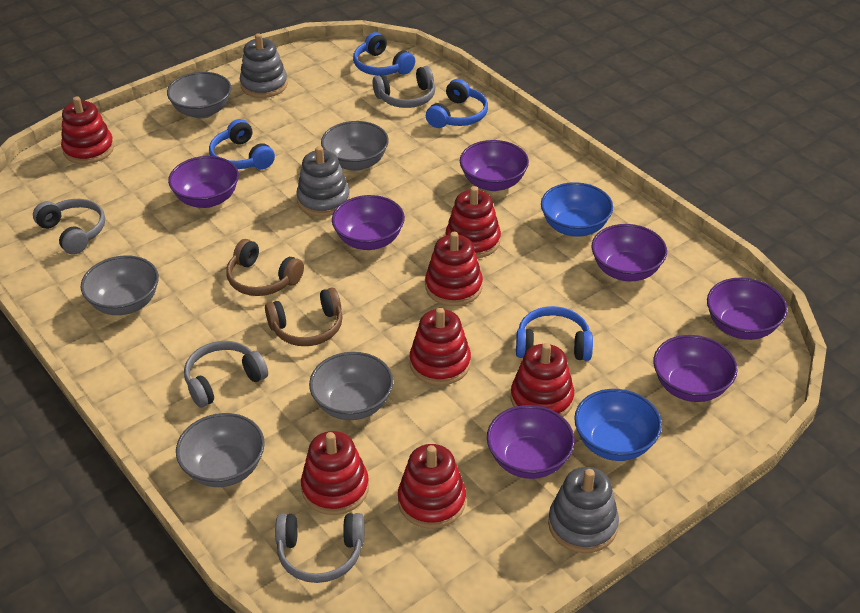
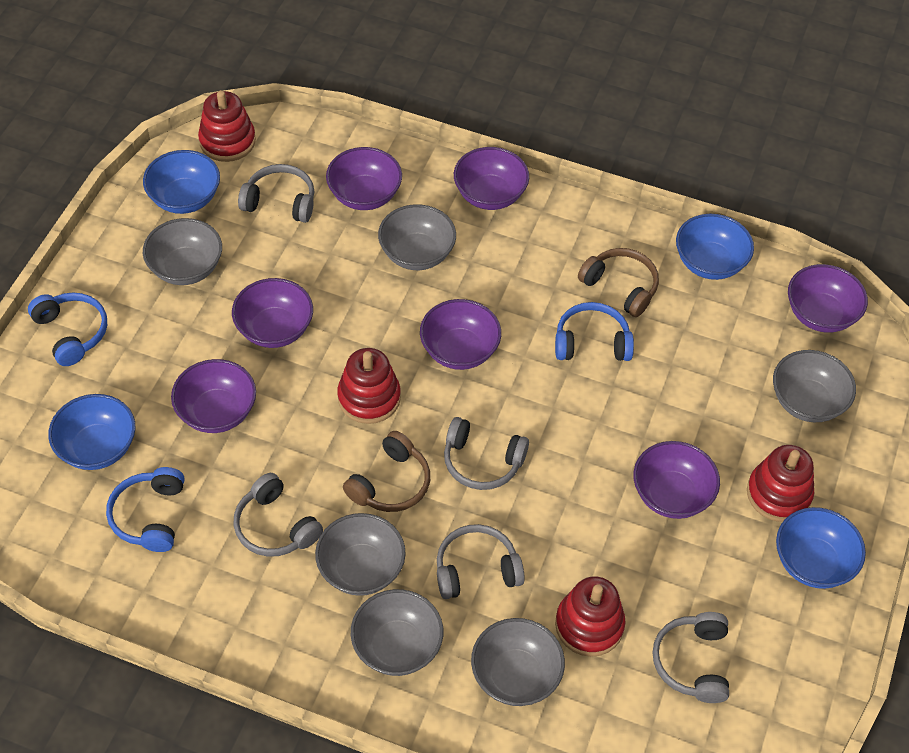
blue bowl: 2 -> 4
blue headphones: 4 -> 3
grey bowl: 5 -> 6
grey headphones: 4 -> 5
grey stacking toy: 3 -> 0
red stacking toy: 7 -> 4

